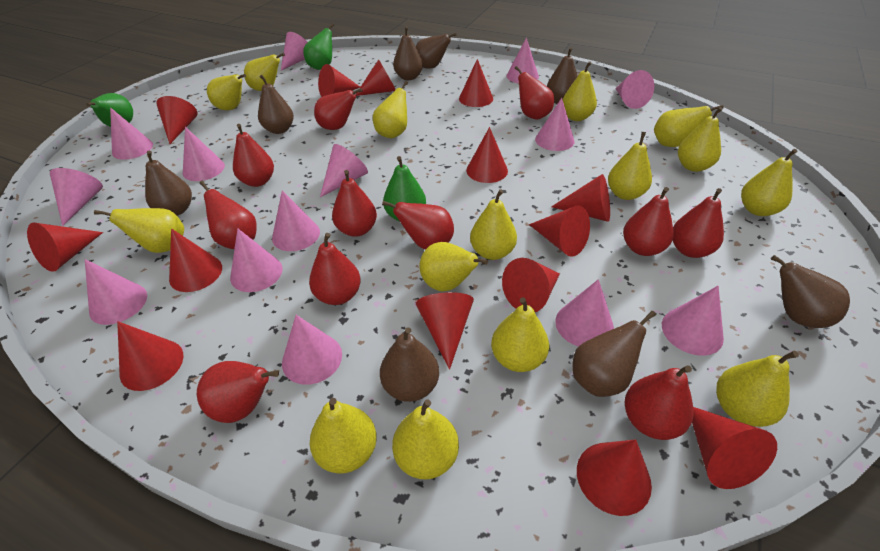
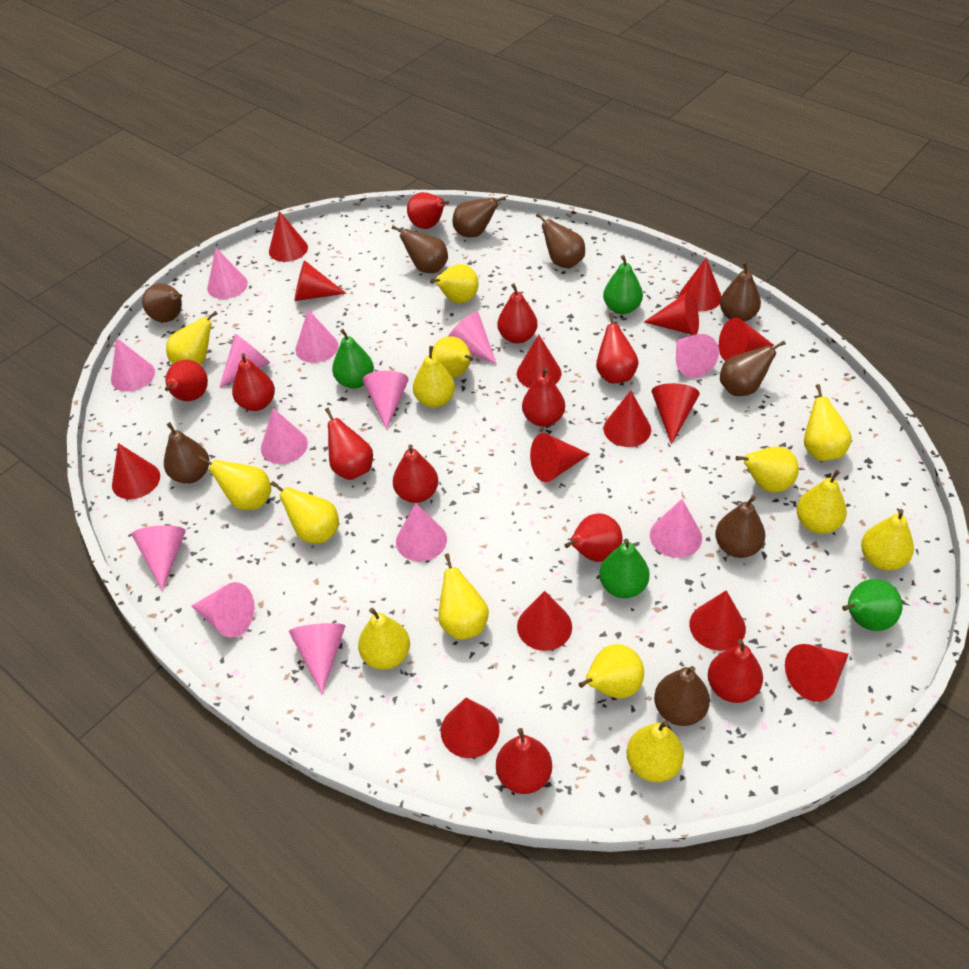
brown pear: 8 -> 9
green pear: 3 -> 4
pink cone: 14 -> 13
yellow pear: 15 -> 14

